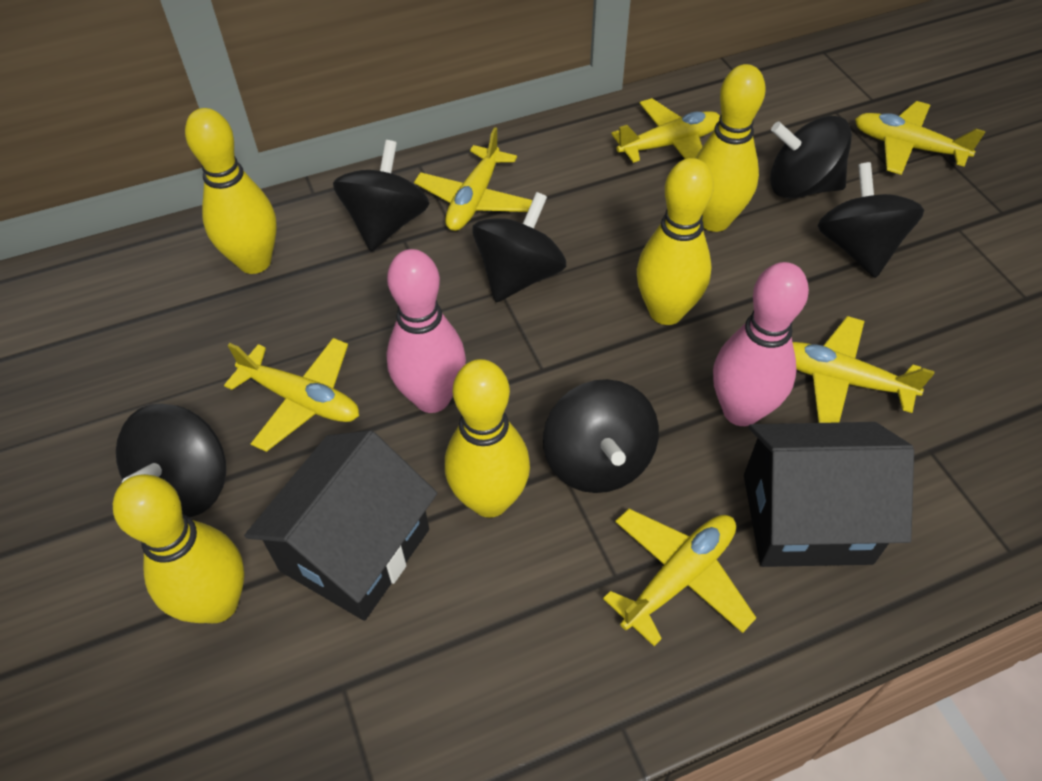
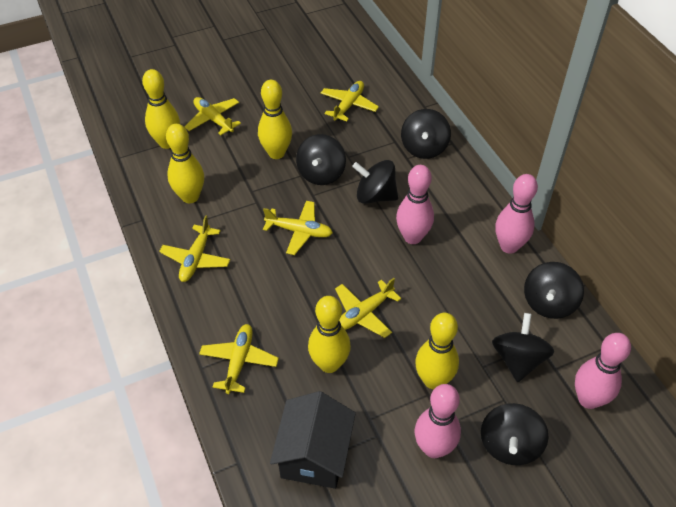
black house: 2 -> 1
pink bowling pin: 2 -> 4

